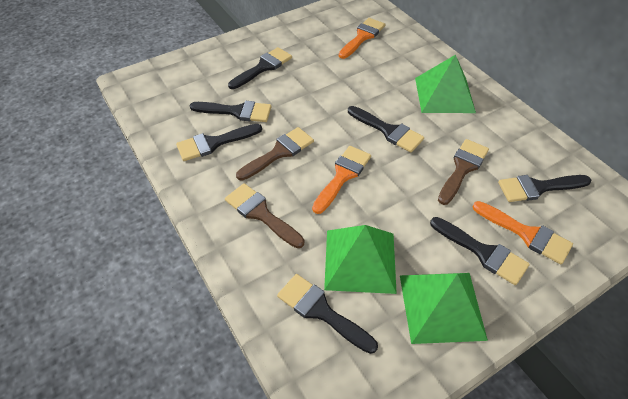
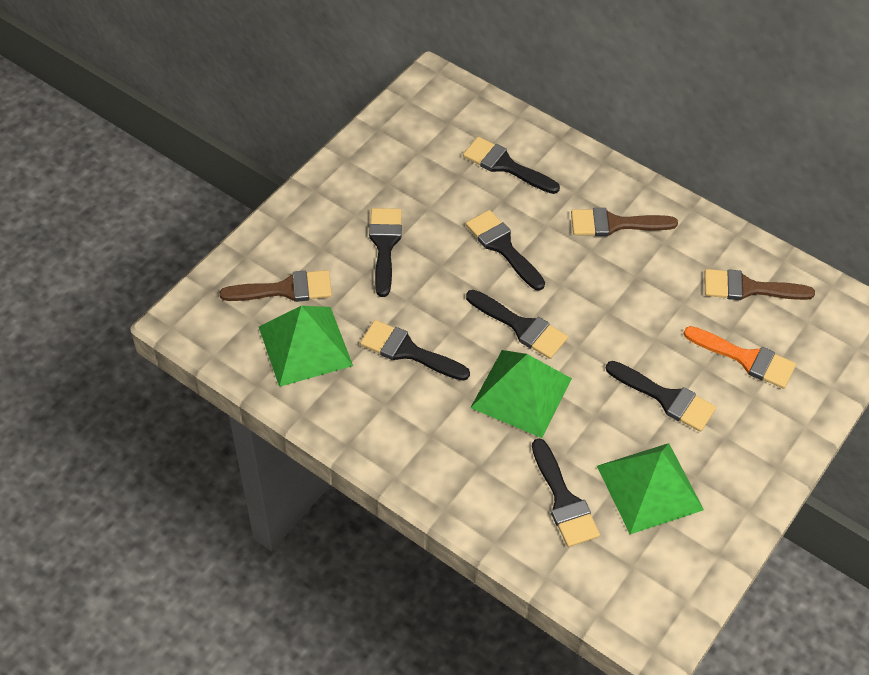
orange brush: 3 -> 1

